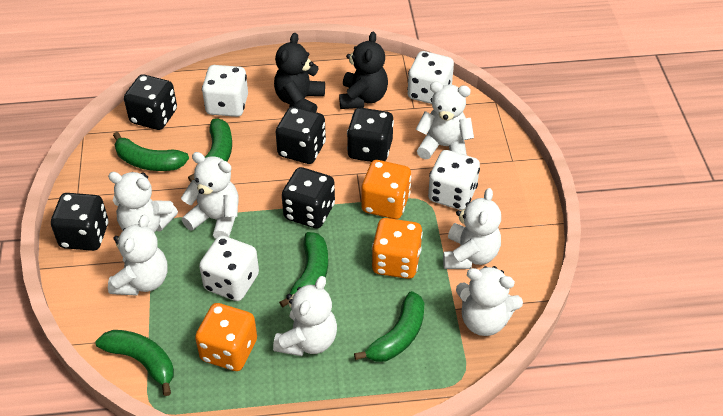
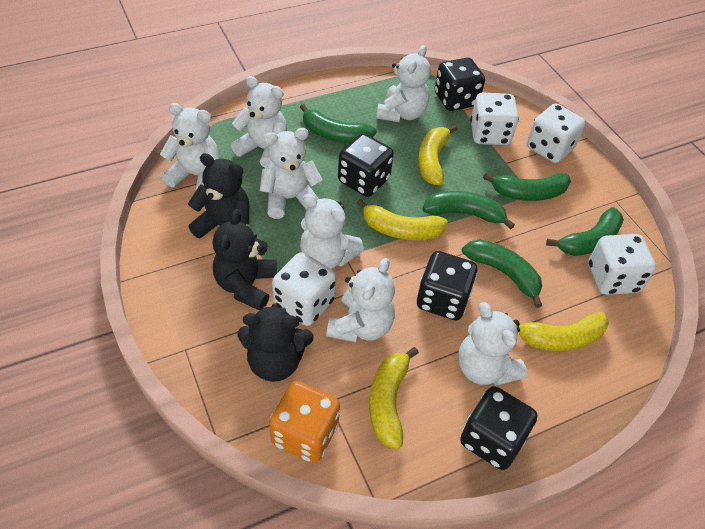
black dice: 5 -> 4
black teddy bear: 2 -> 3
orange dice: 3 -> 1
yellow banana: 0 -> 4

